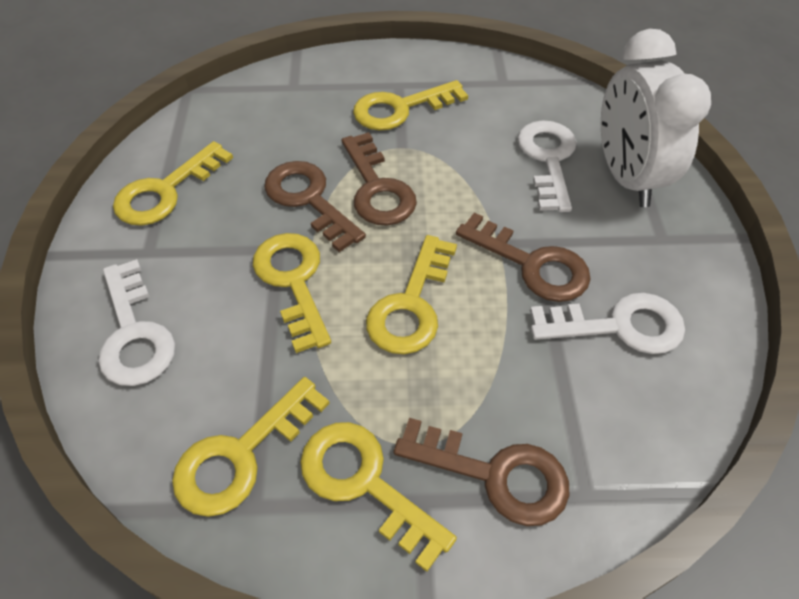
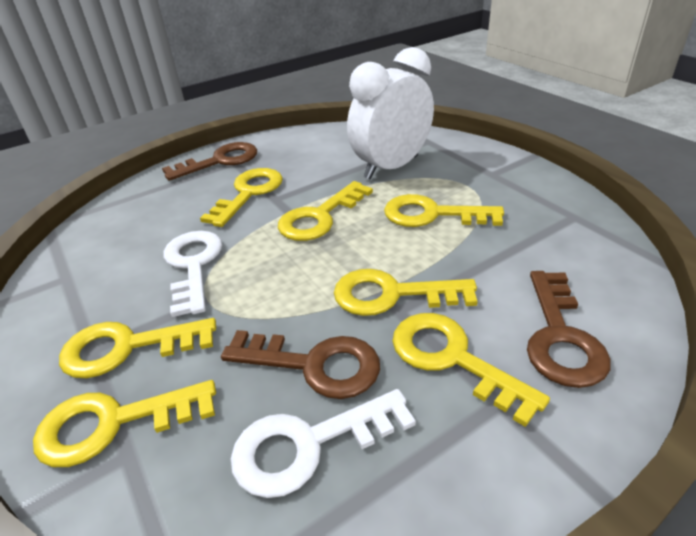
brown key: 4 -> 3
white key: 3 -> 2
yellow key: 6 -> 7

